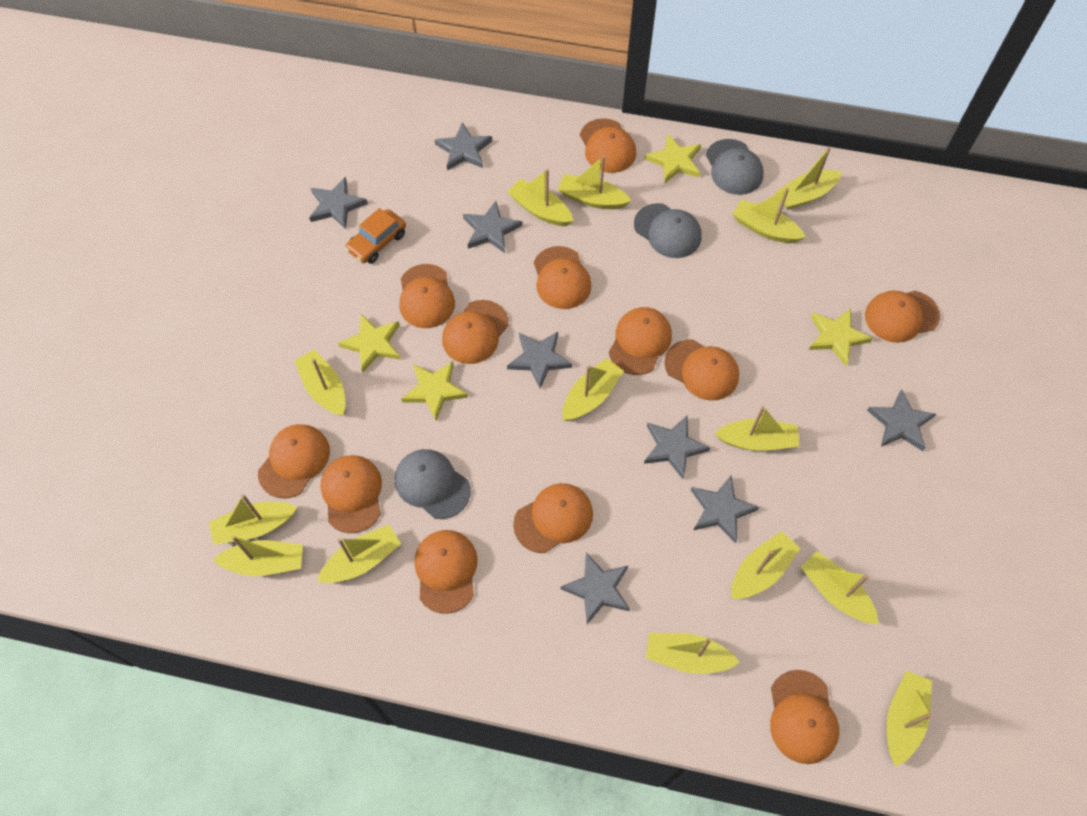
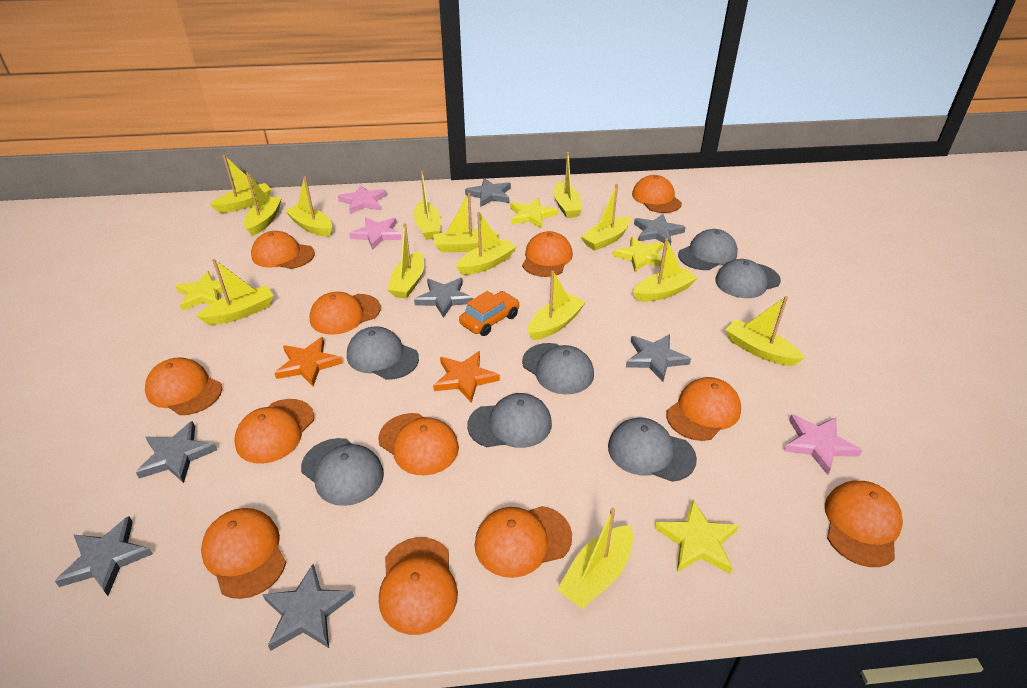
grey cap: 3 -> 7
grey star: 8 -> 7
orange star: 0 -> 2
pink star: 0 -> 3

